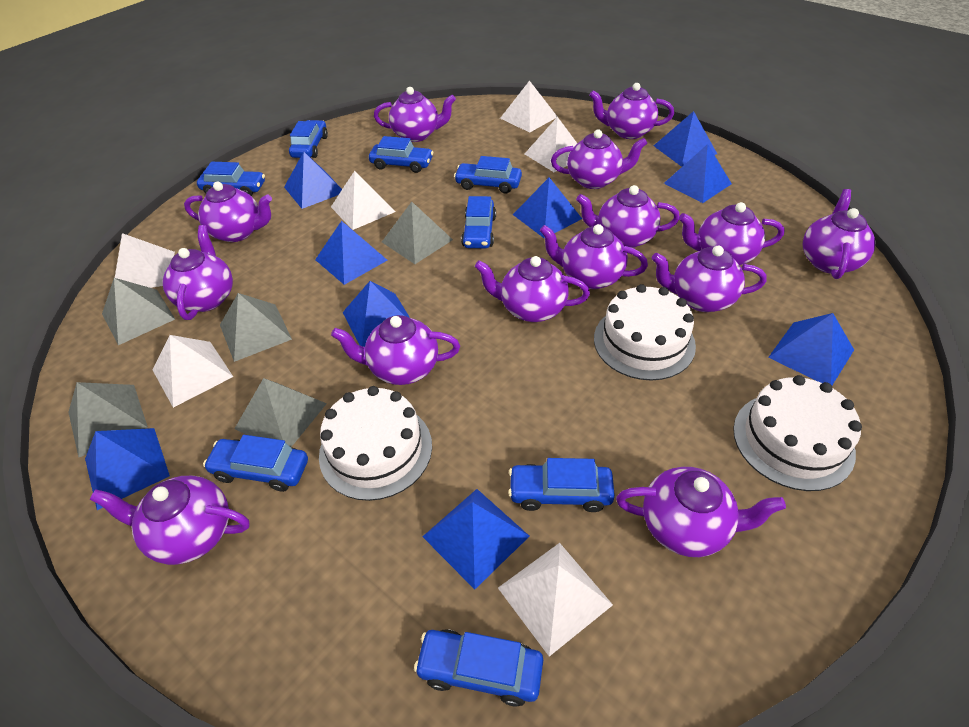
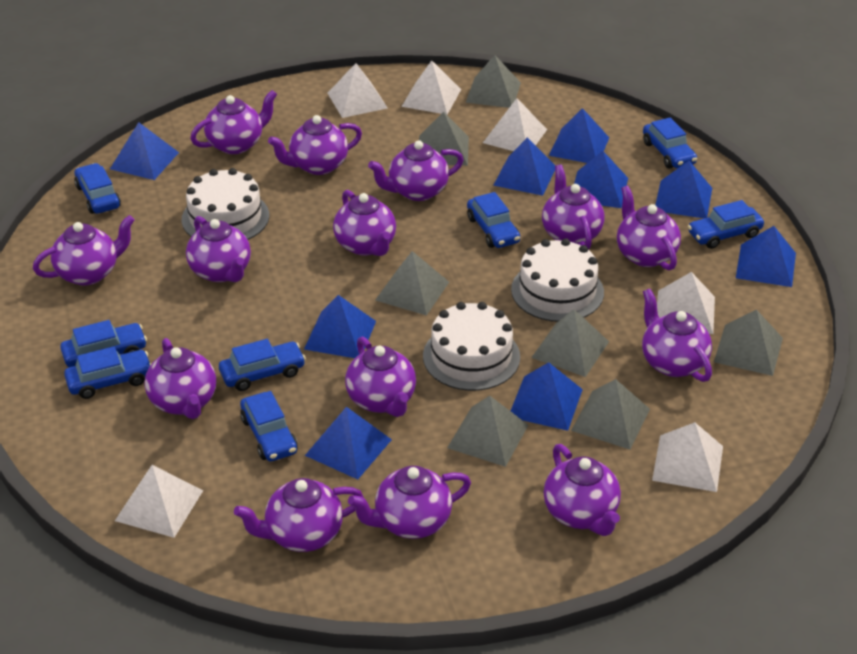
grey pyramid: 5 -> 7

